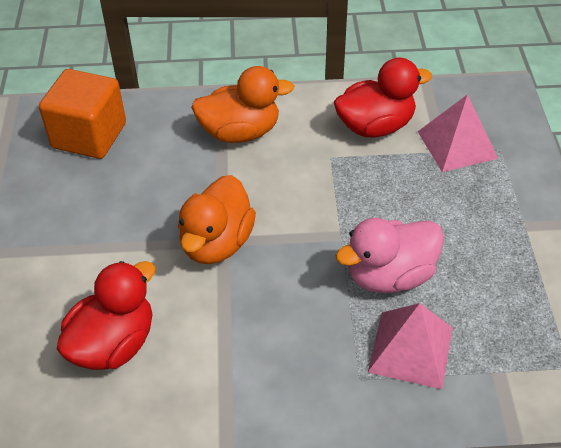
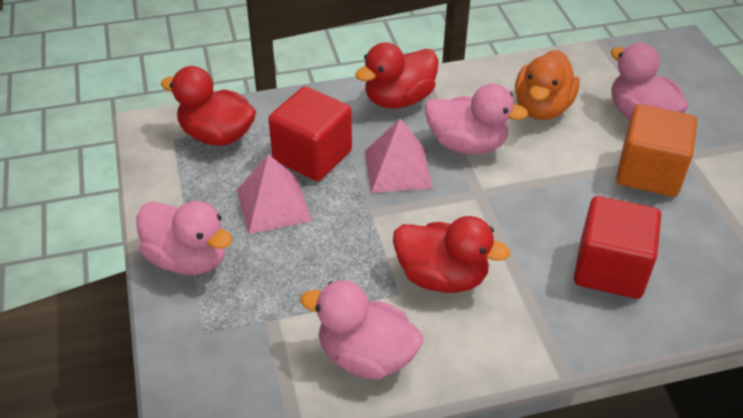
orange duck: 2 -> 1
pink duck: 1 -> 4
red cube: 0 -> 2
red duck: 2 -> 3

